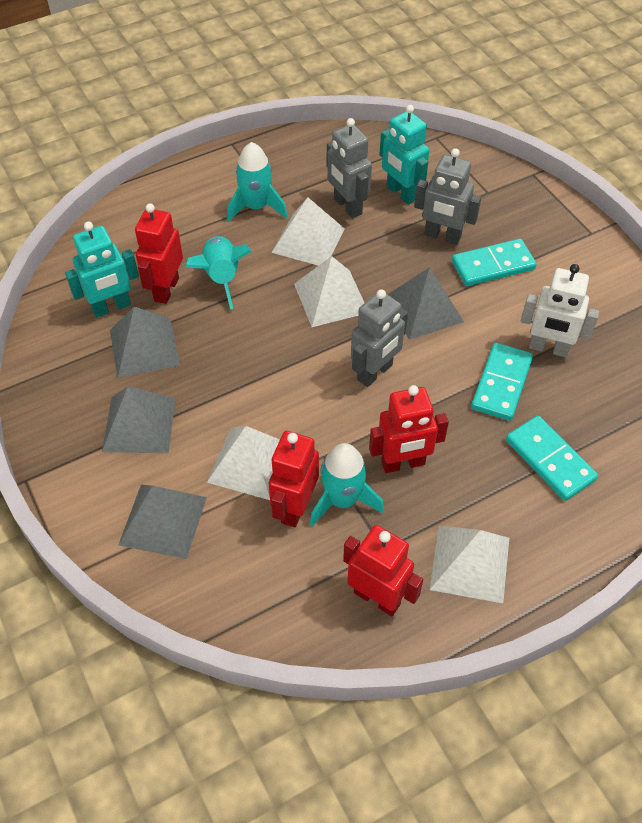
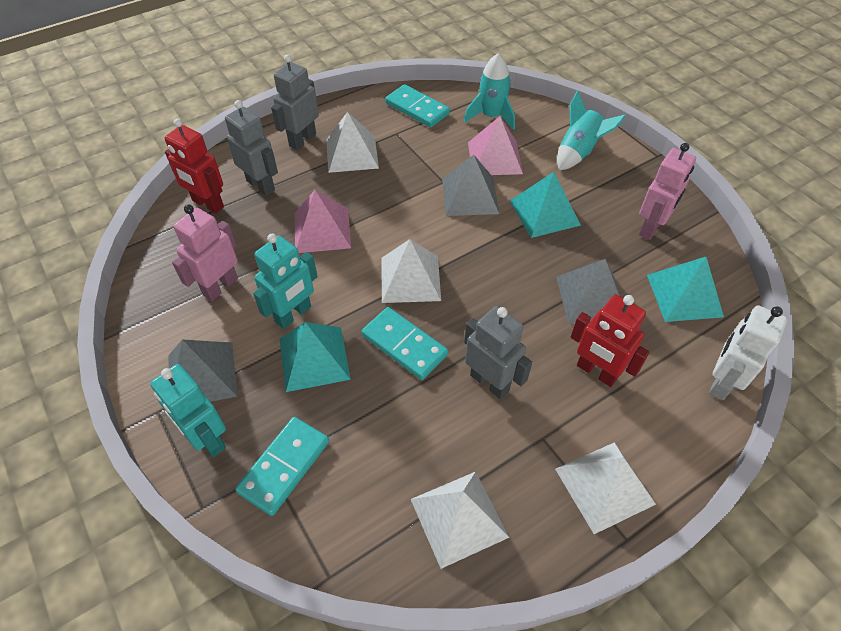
grey pyramid: 4 -> 3
pink pyramid: 0 -> 2
pink robot: 0 -> 2
red robot: 4 -> 2
turquoise pyramid: 0 -> 3
turquoise rocket: 3 -> 2

